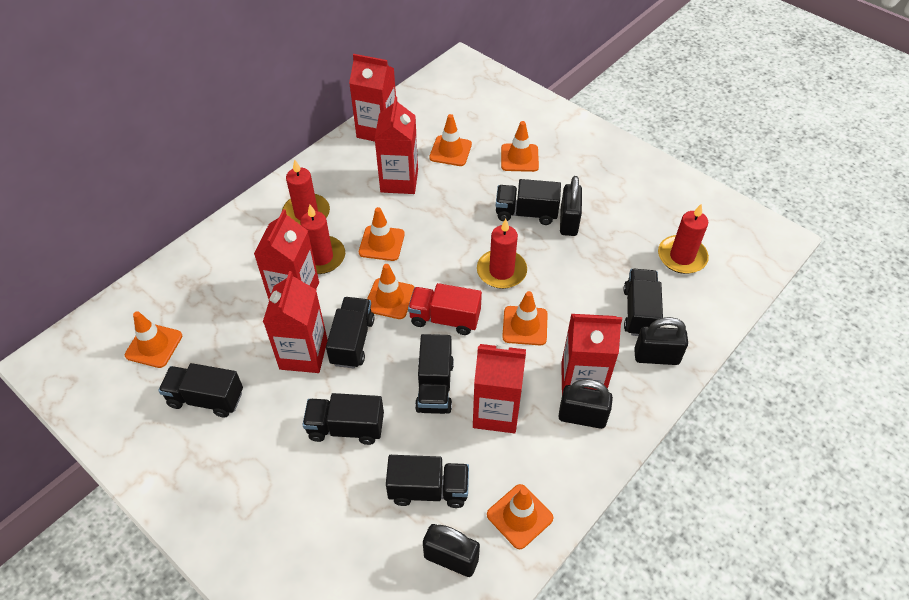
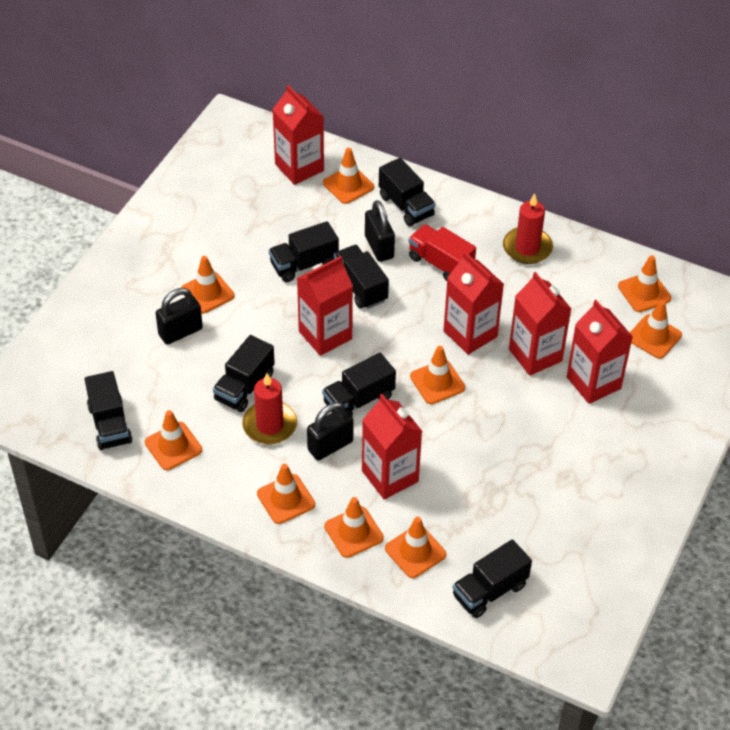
black padlock: 4 -> 3
orange traffic cone: 7 -> 9
red candle: 4 -> 2

